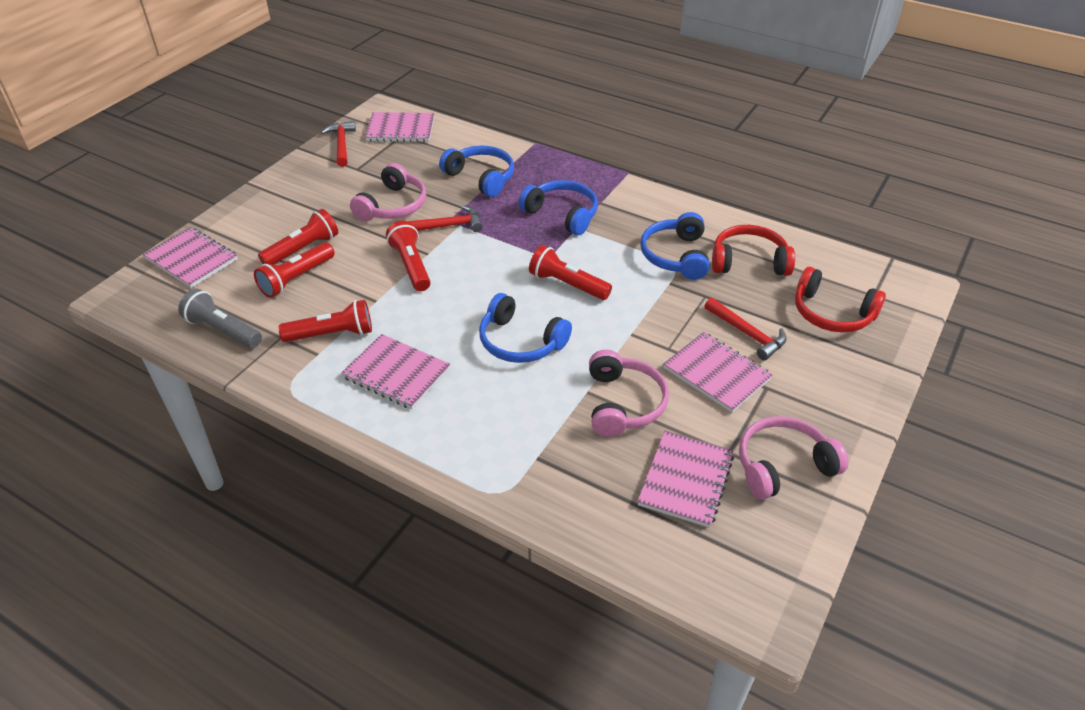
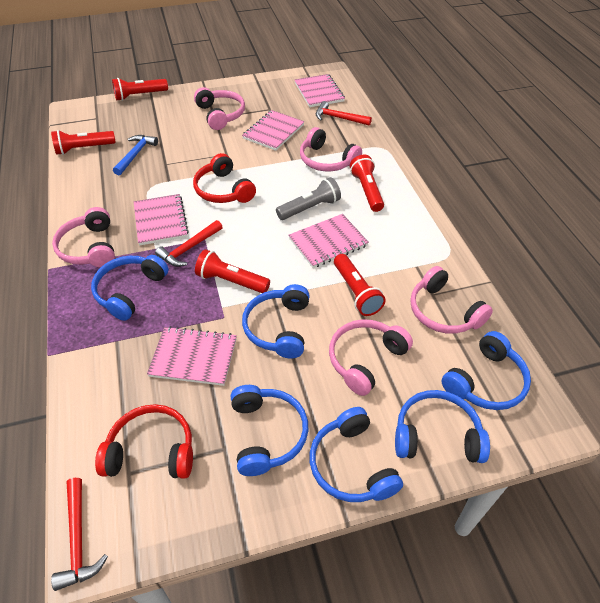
blue hammer: 0 -> 1
blue headphones: 4 -> 6
pink headphones: 3 -> 5

